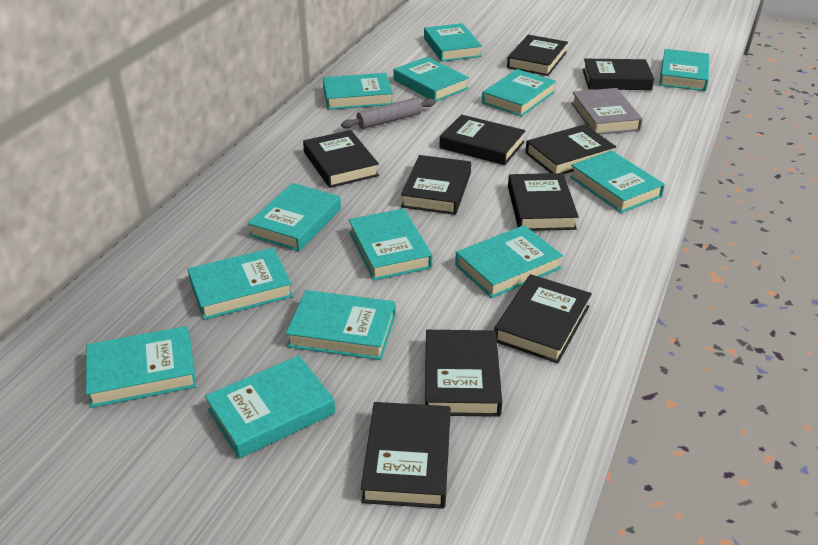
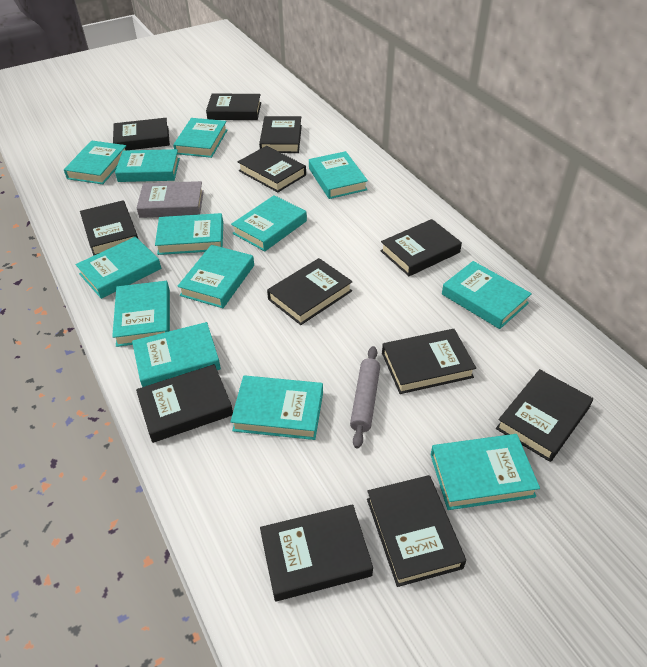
black book: 10 -> 12

